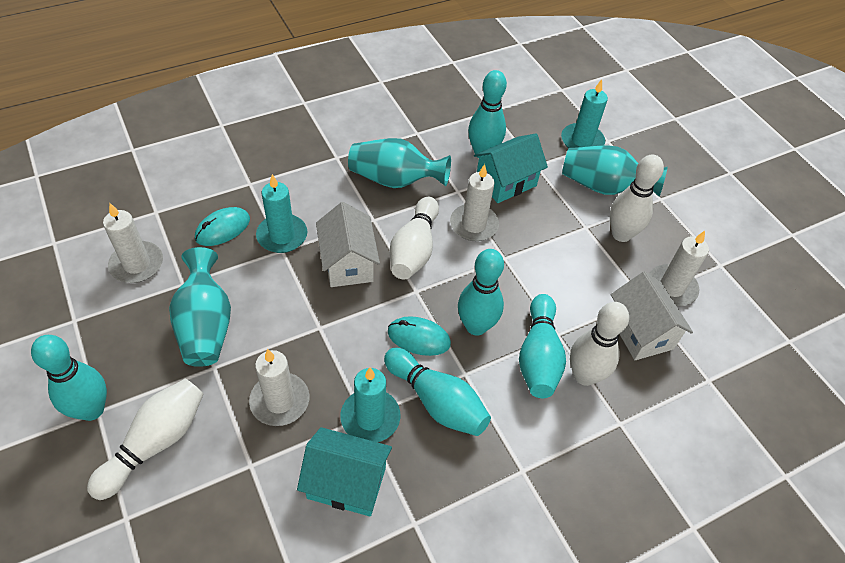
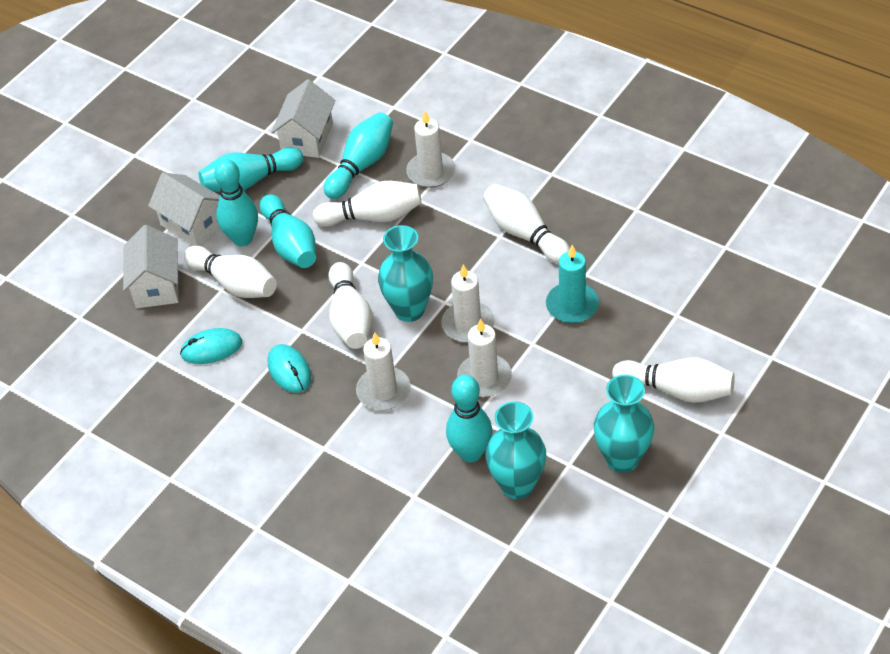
turquoise candle: 3 -> 1
turquoise house: 2 -> 0
white bowling pin: 4 -> 5
white house: 2 -> 3

